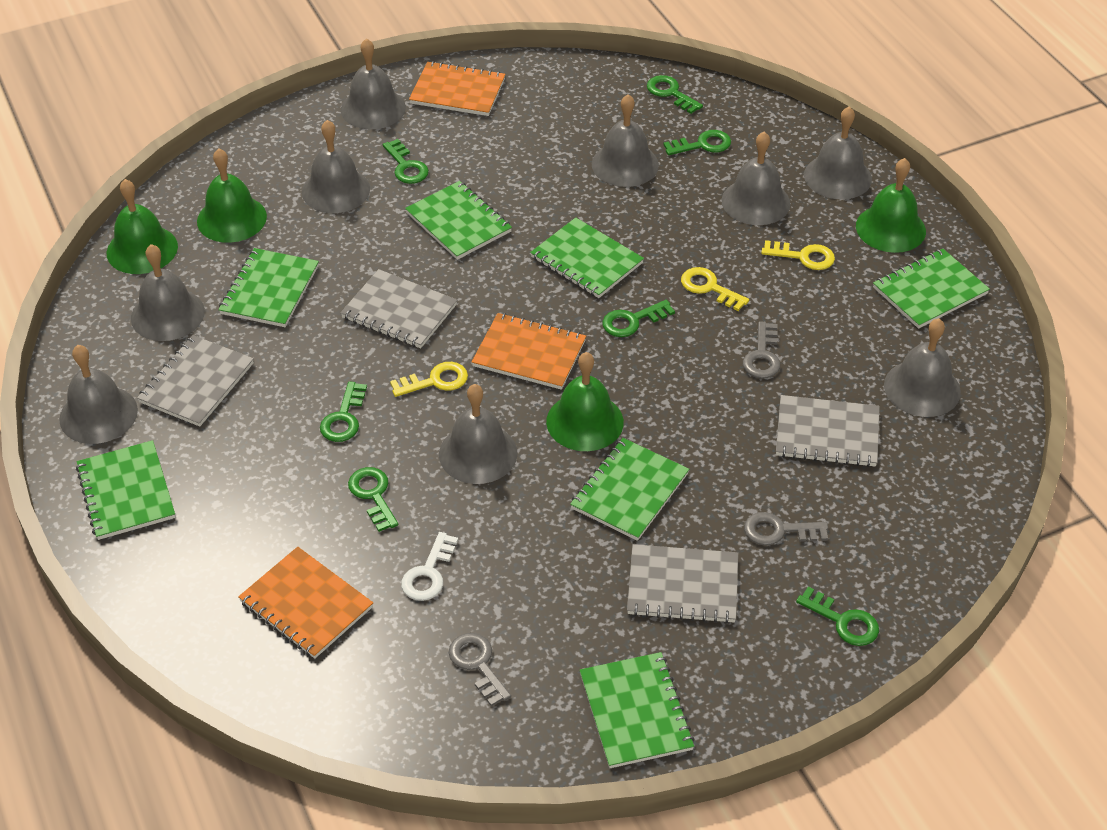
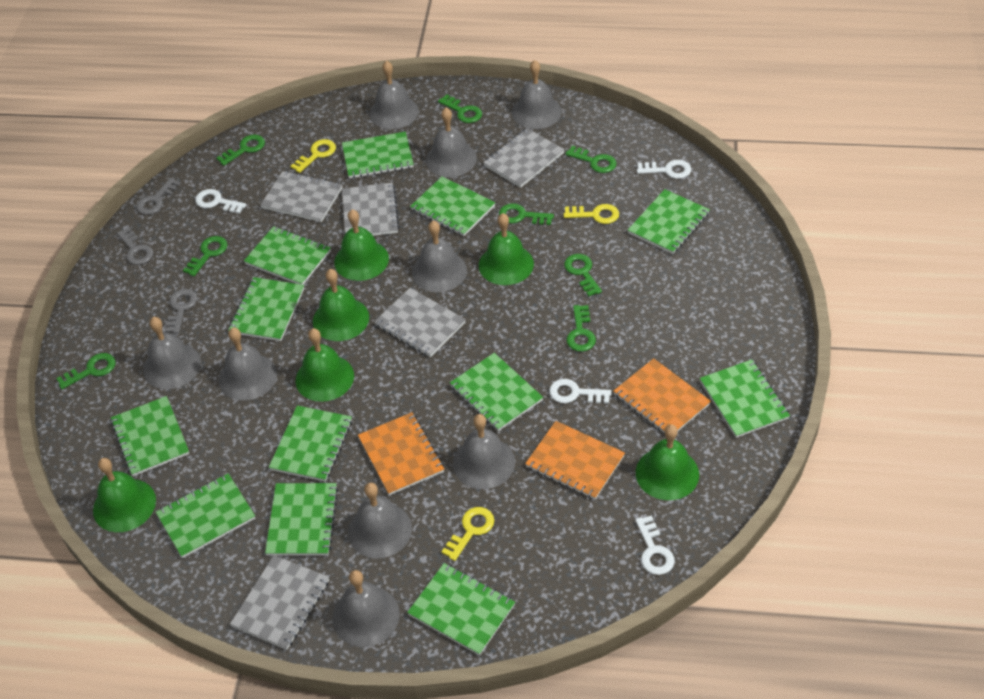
green bell: 4 -> 6
green key: 7 -> 8
green notebook: 7 -> 12
grey notebook: 4 -> 5
white key: 1 -> 4

